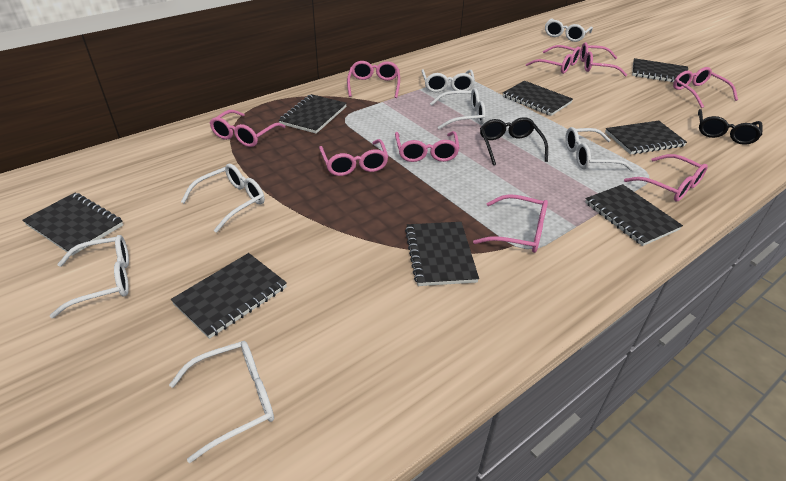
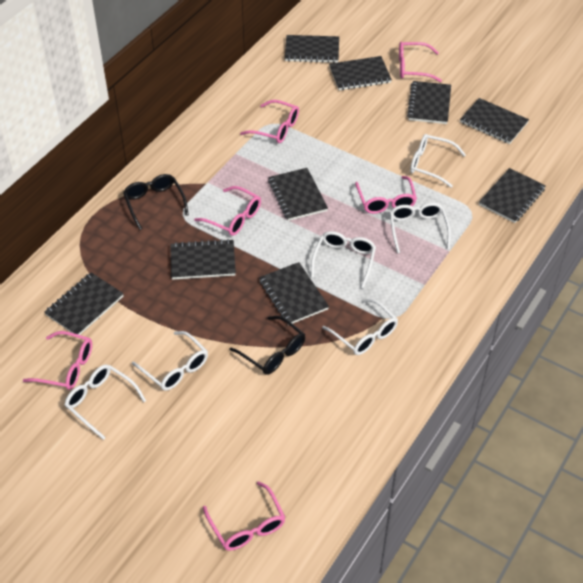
black notebook: 8 -> 9
pink glasses: 9 -> 6
white glasses: 7 -> 6

